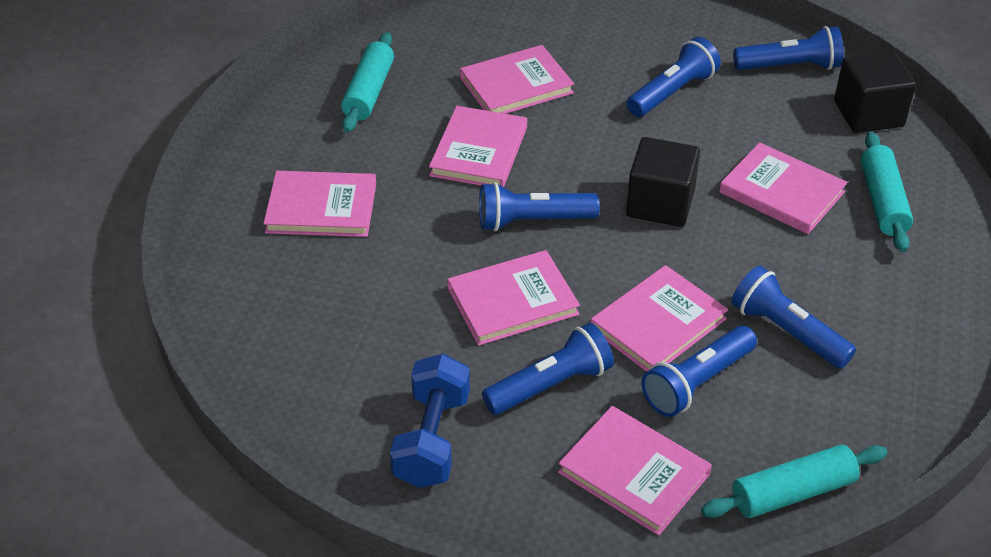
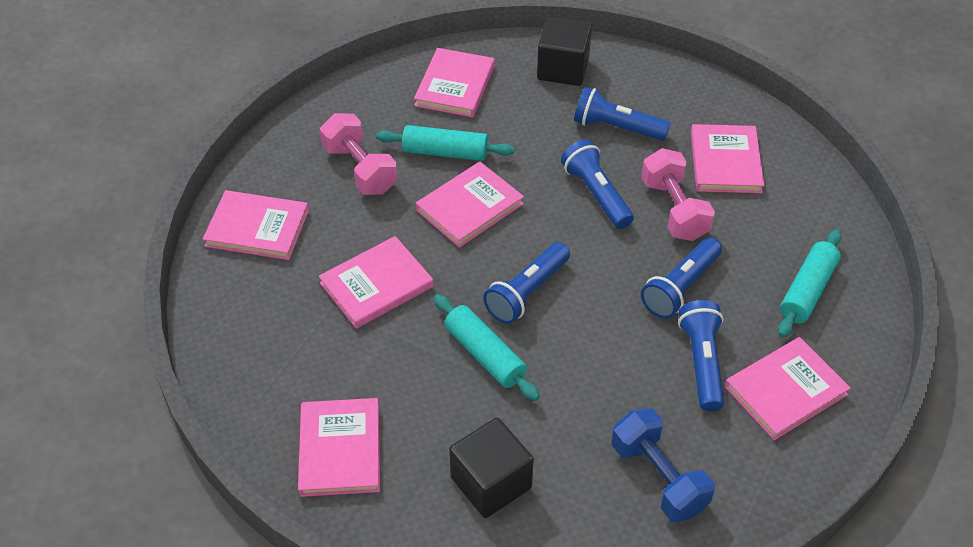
blue flashlight: 6 -> 5
pink dumbbell: 0 -> 2

